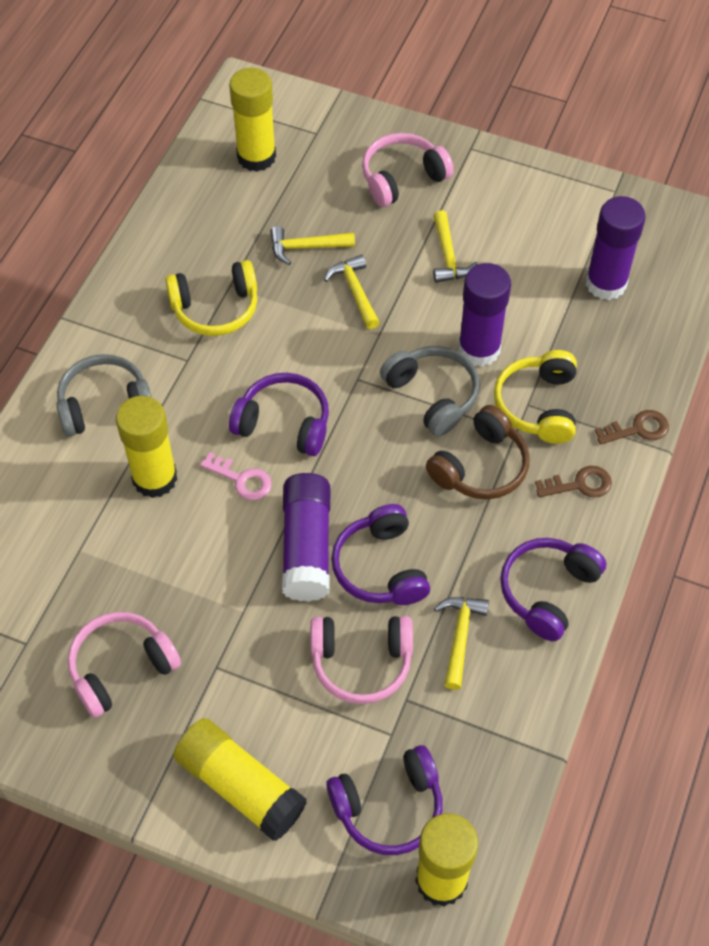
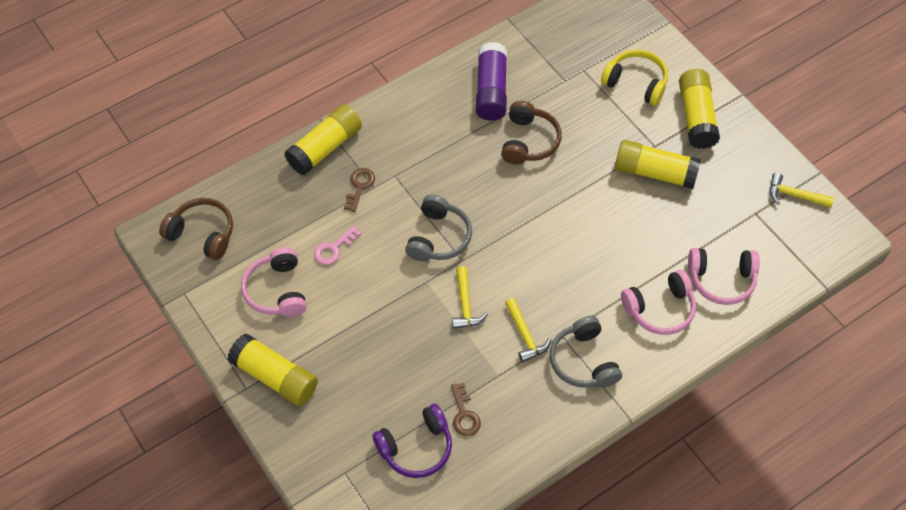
brown headphones: 1 -> 2
purple glue stick: 3 -> 1
purple headphones: 4 -> 1
yellow hammer: 4 -> 3
yellow headphones: 2 -> 1

